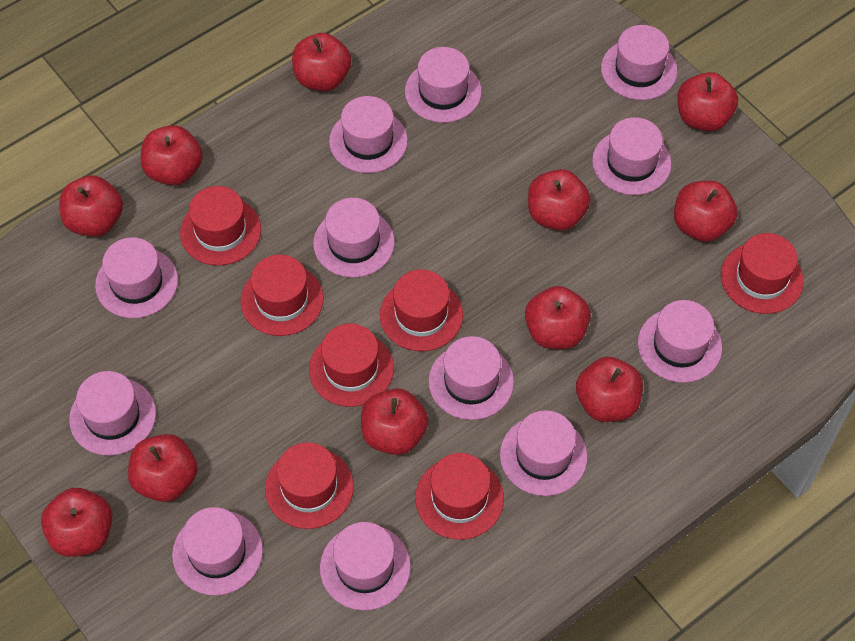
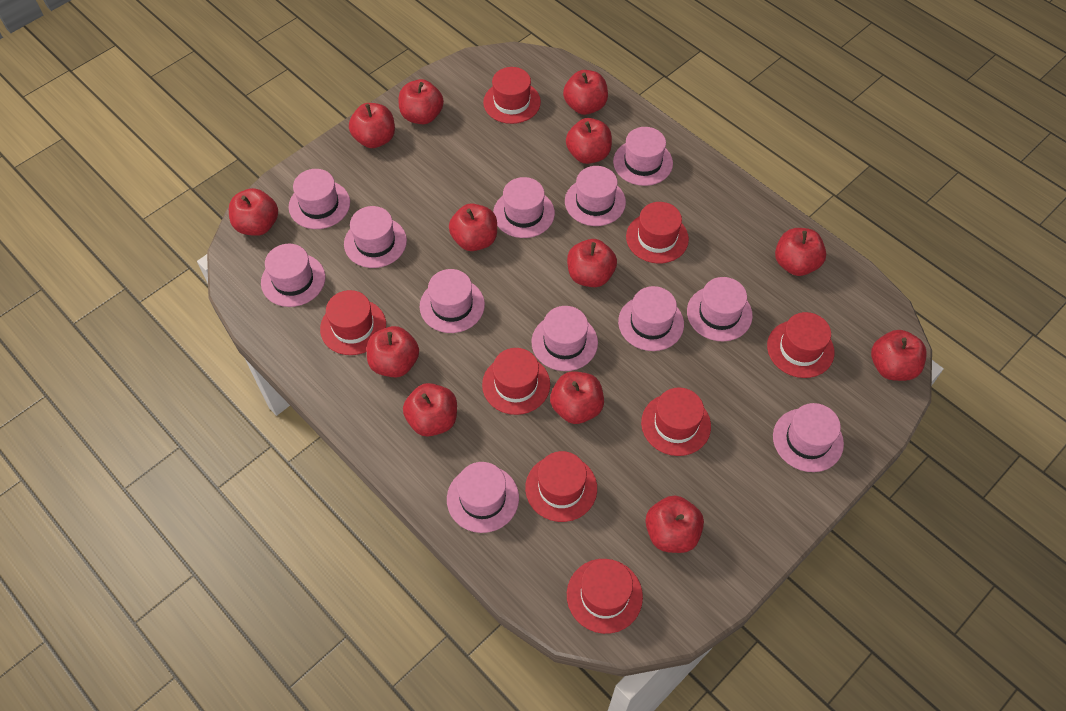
red apple: 11 -> 13
red hat: 7 -> 8

